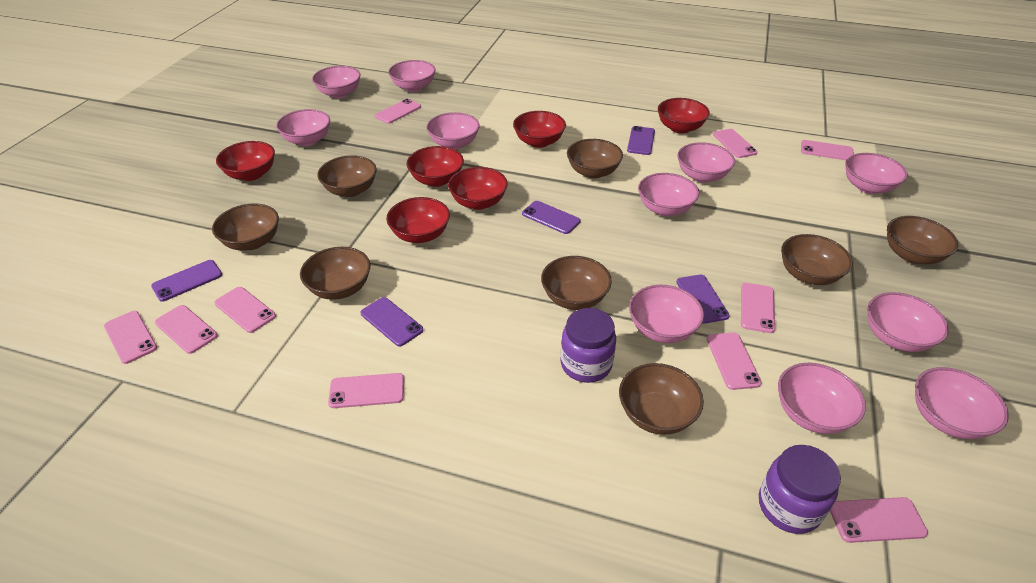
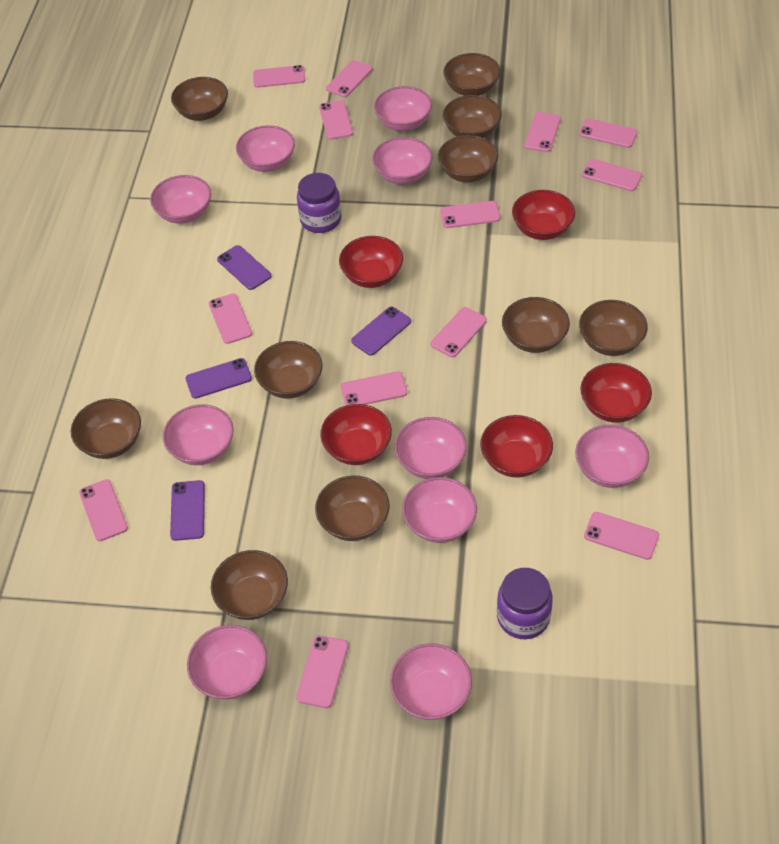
brown bowl: 8 -> 10
pink bowl: 11 -> 10
pink phone: 10 -> 13
purple phone: 5 -> 4
red bowl: 6 -> 5

